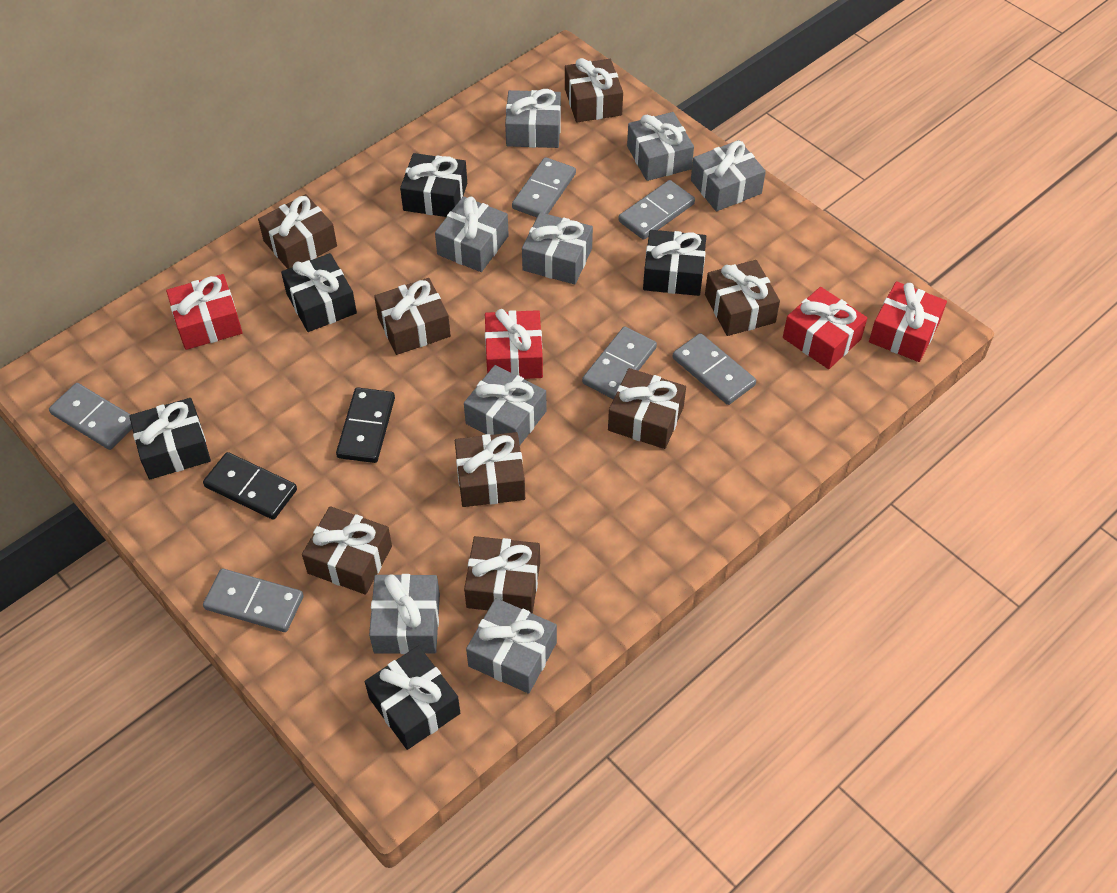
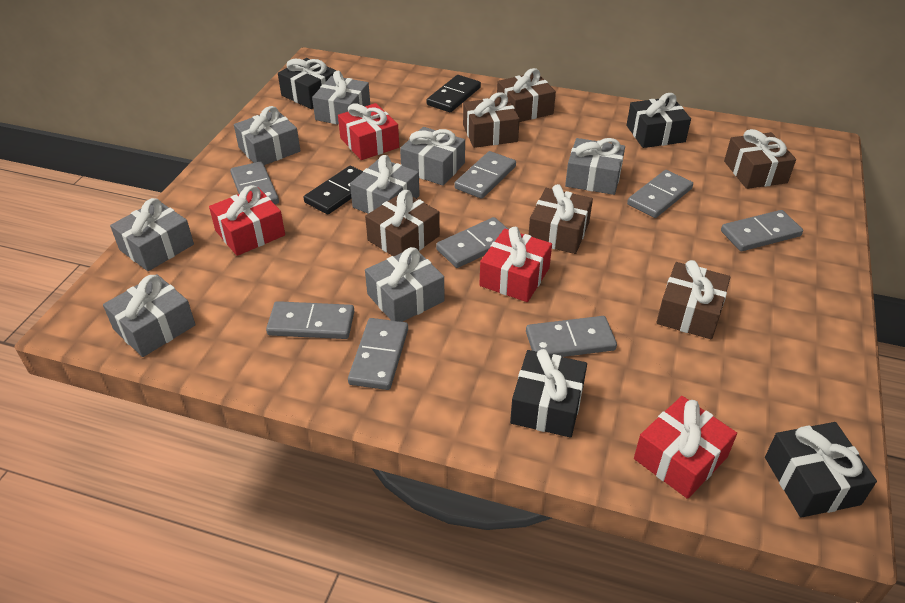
black gift: 5 -> 4
brown gift: 8 -> 6
grey domino: 6 -> 8

